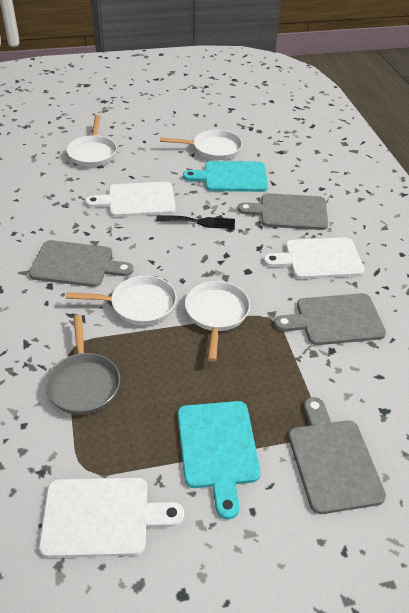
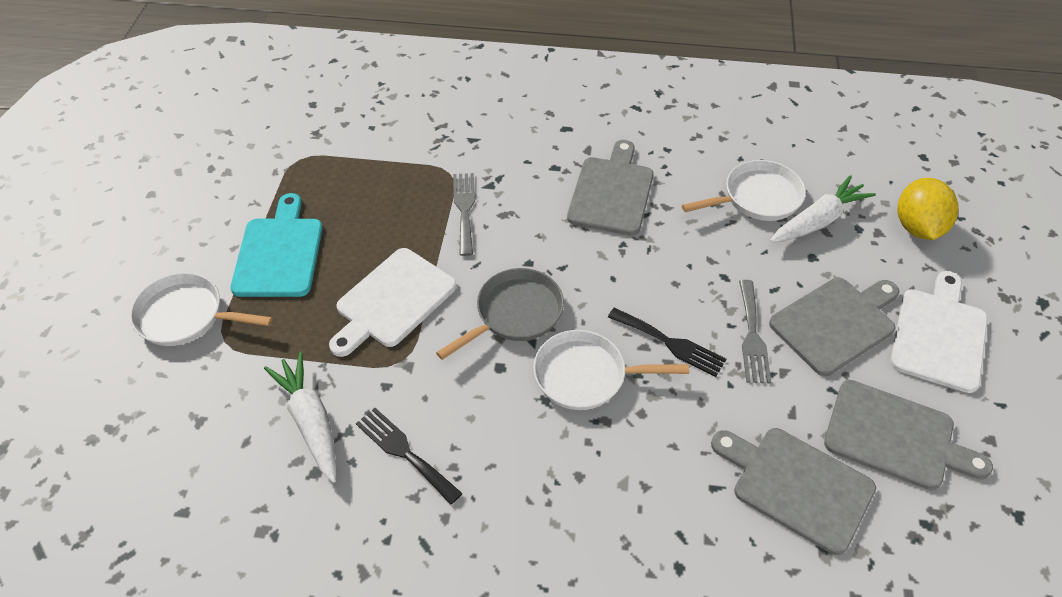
black fork: 1 -> 2
grey fork: 0 -> 2
turquoise cutting board: 2 -> 1
white carrot: 0 -> 2
white cutting board: 3 -> 2
white pan: 4 -> 3
yellow lemon: 0 -> 1

